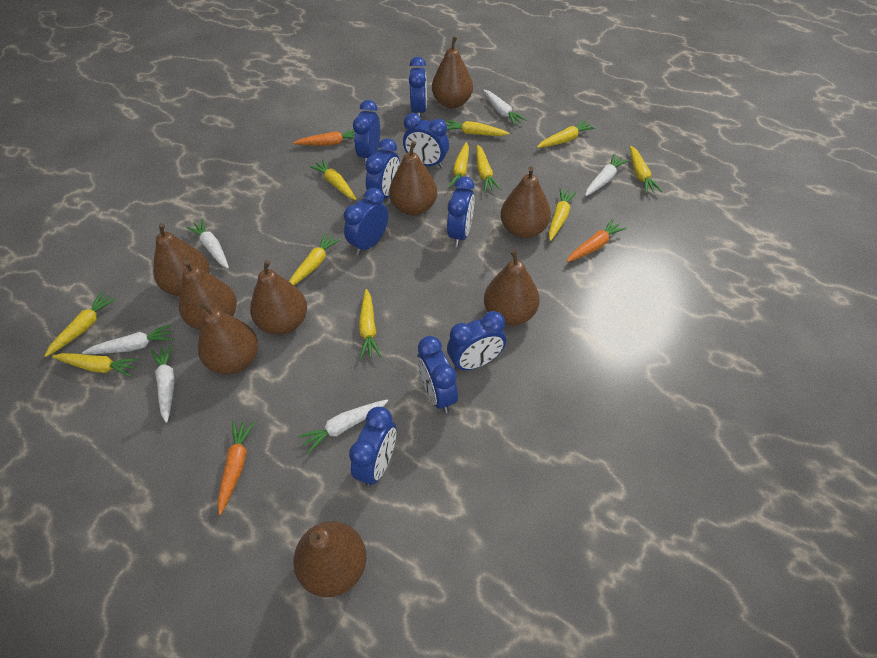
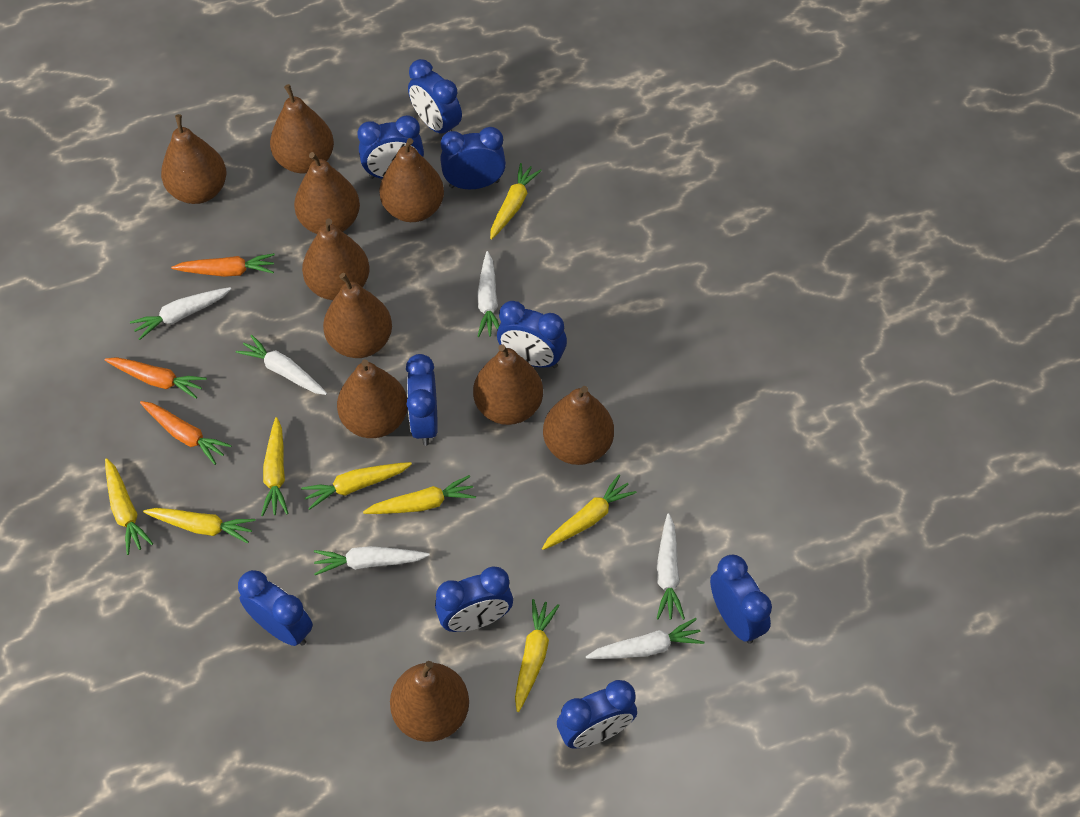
brown pear: 9 -> 10
yellow carrot: 11 -> 8

